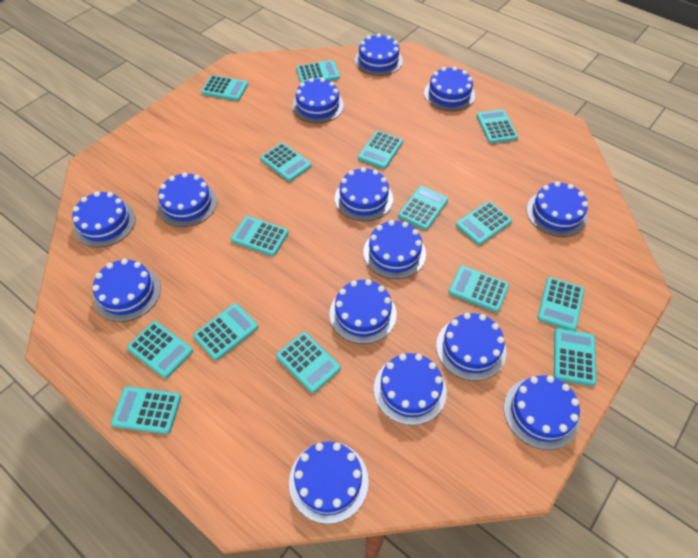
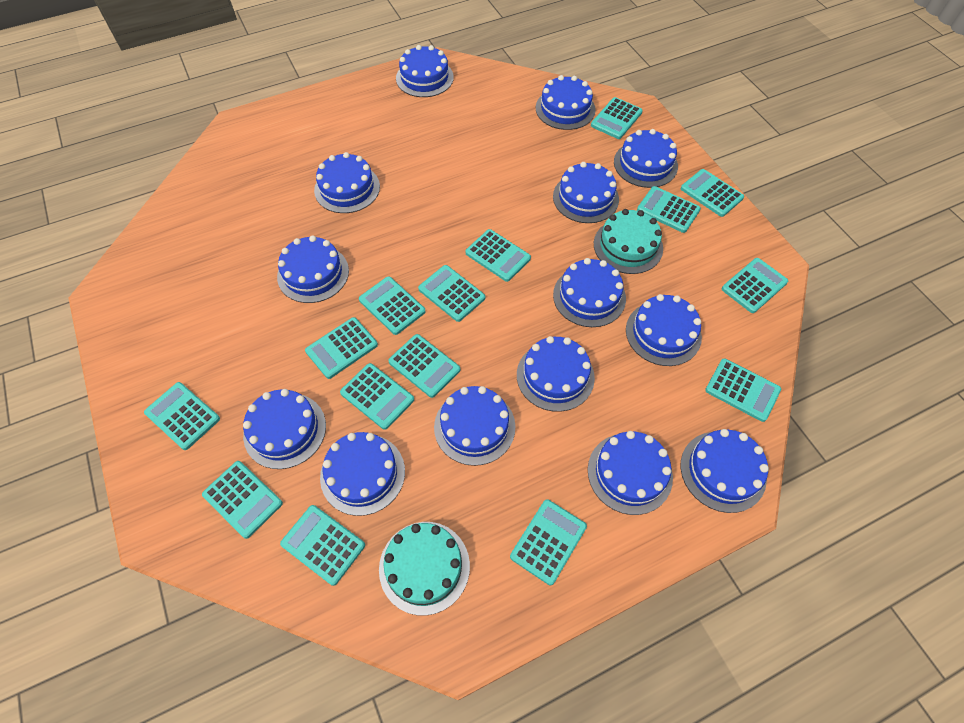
turquoise cake: 0 -> 2

